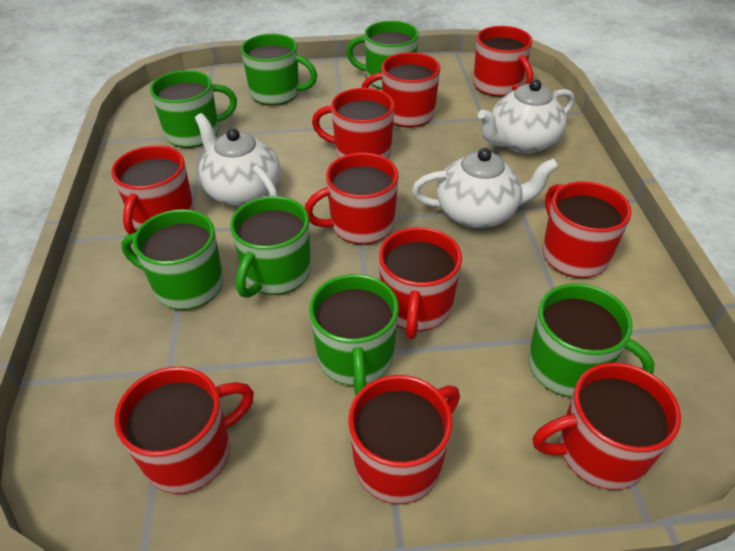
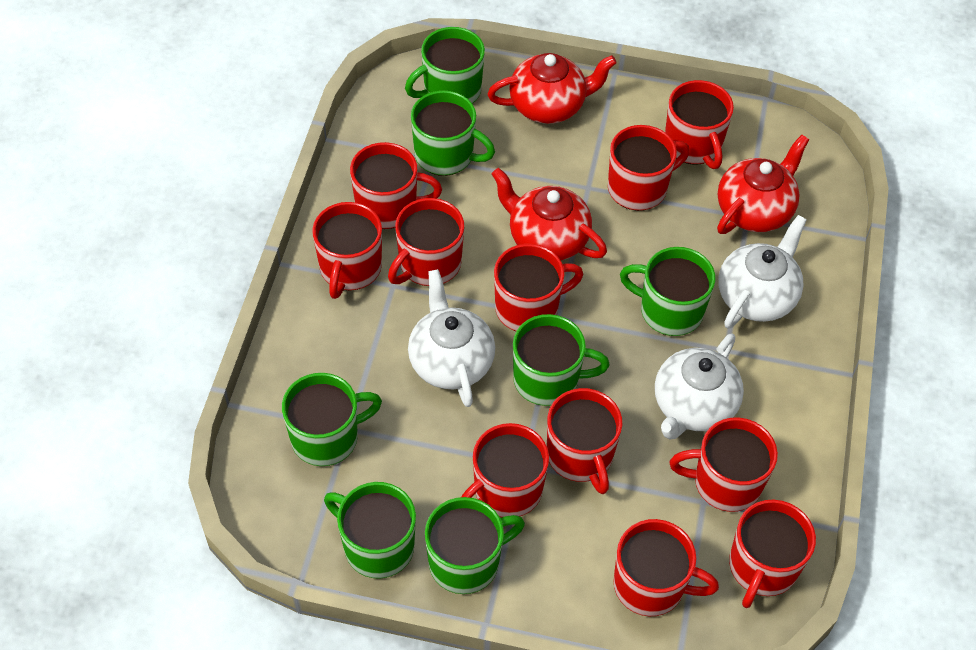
red mug: 10 -> 11
red teapot: 0 -> 3

